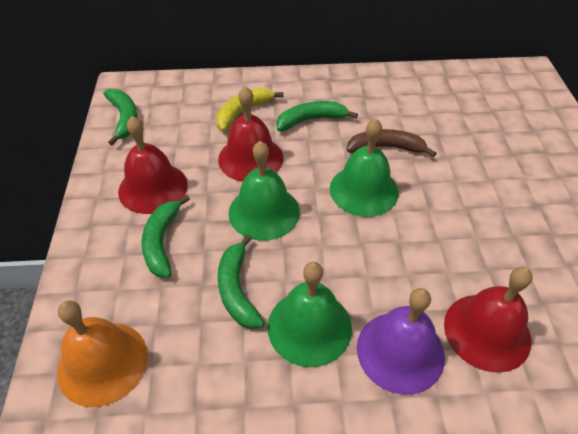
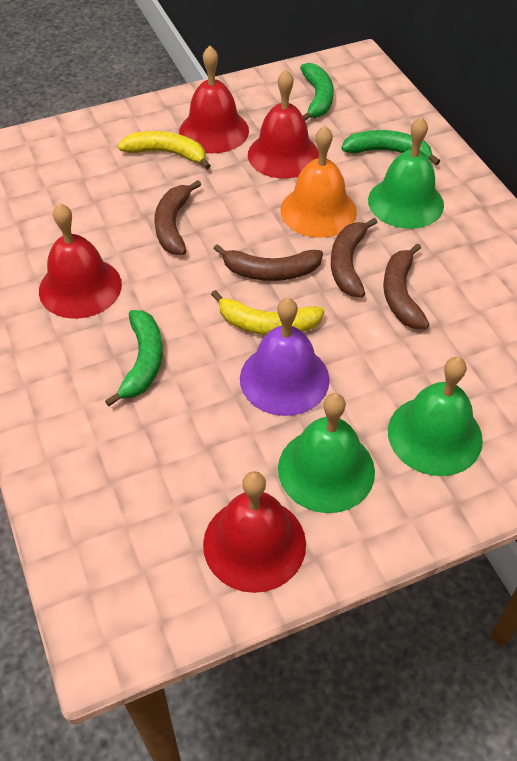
brown banana: 1 -> 4
green banana: 4 -> 3
red bell: 3 -> 4
yellow banana: 1 -> 2

